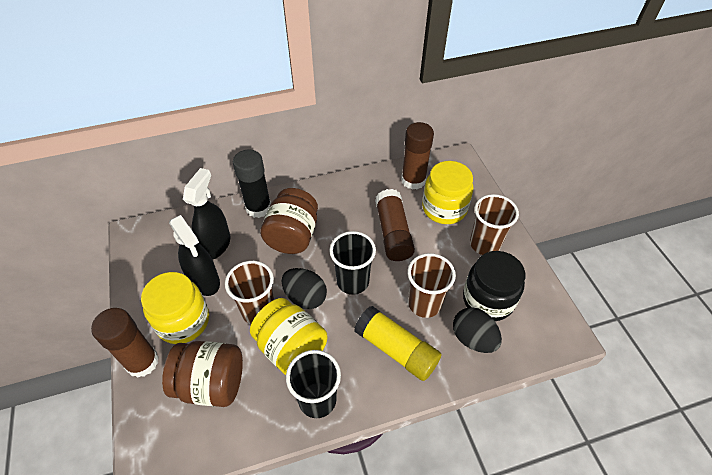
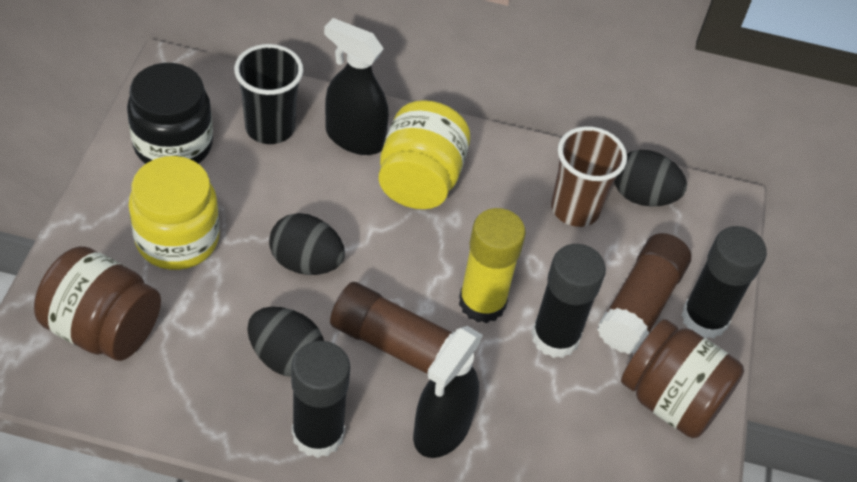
black cup: 2 -> 1
black egg: 2 -> 3
black glue stick: 1 -> 3
brown cup: 3 -> 1
brown glue stick: 3 -> 2
yellow jar: 3 -> 2

